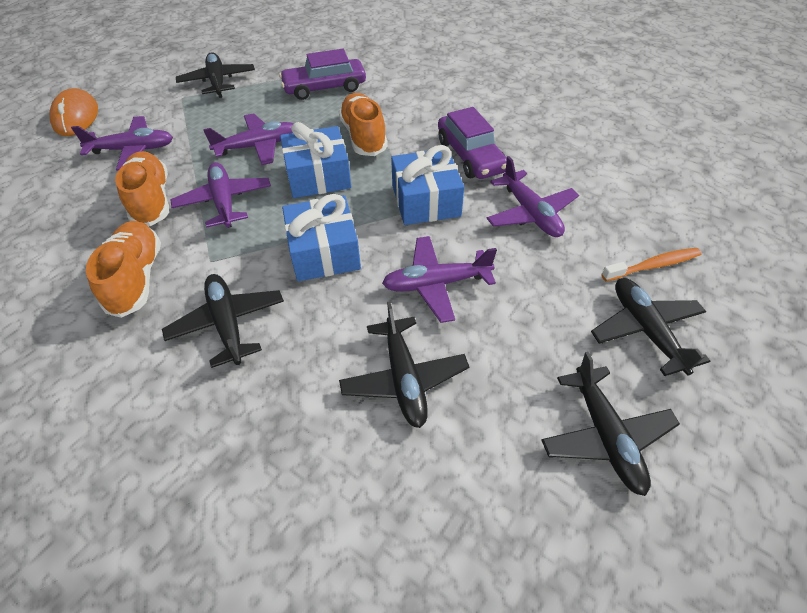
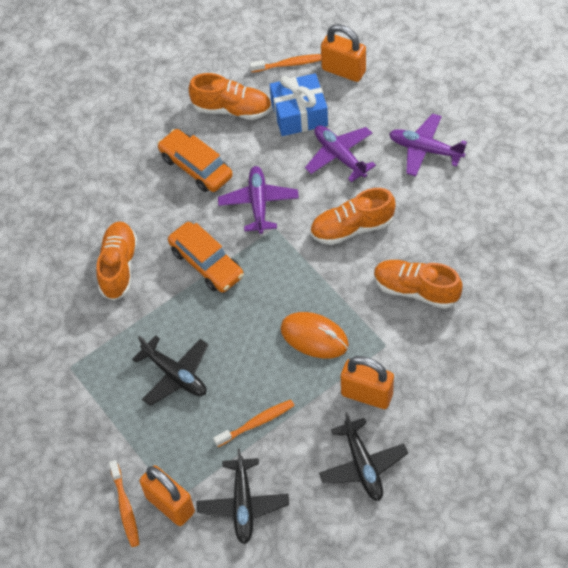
black plane: 5 -> 3
blue gift: 3 -> 1
orange car: 0 -> 2
orange padlock: 0 -> 3
orange shoe: 3 -> 4
orange toothbrush: 1 -> 3
purple car: 2 -> 0
purple plane: 5 -> 3

